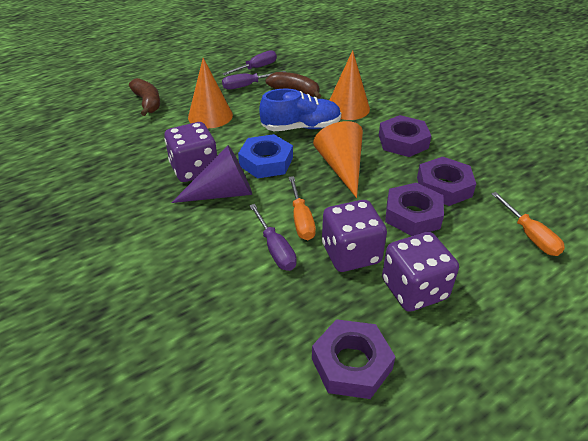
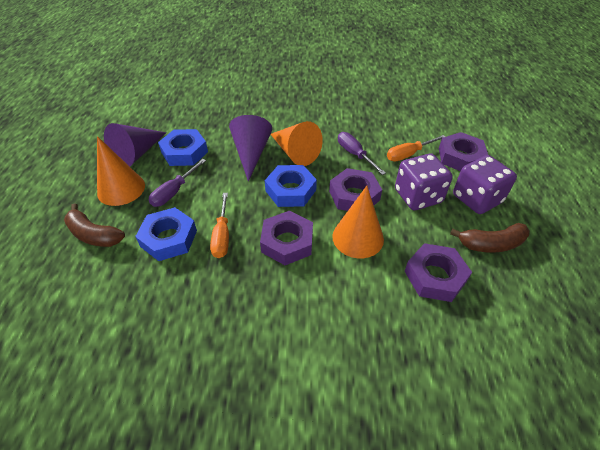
blue nut: 1 -> 3
blue shoe: 1 -> 0
purple cone: 1 -> 2
purple dice: 3 -> 2
purple screwdriver: 3 -> 2

